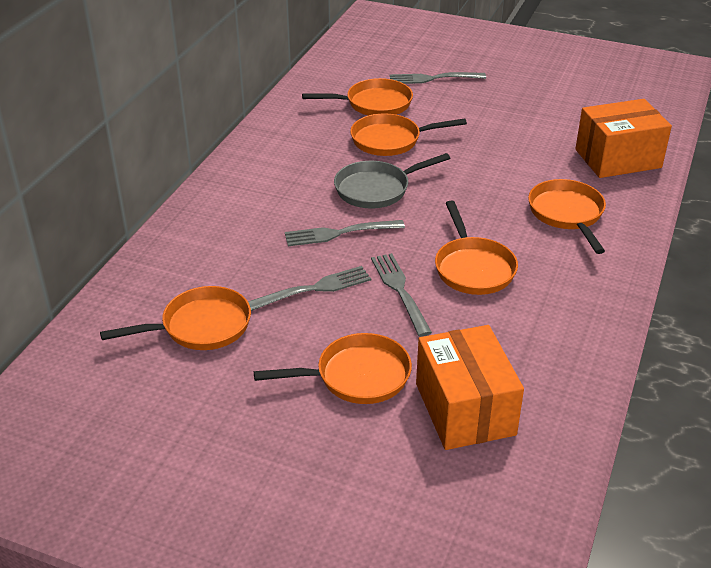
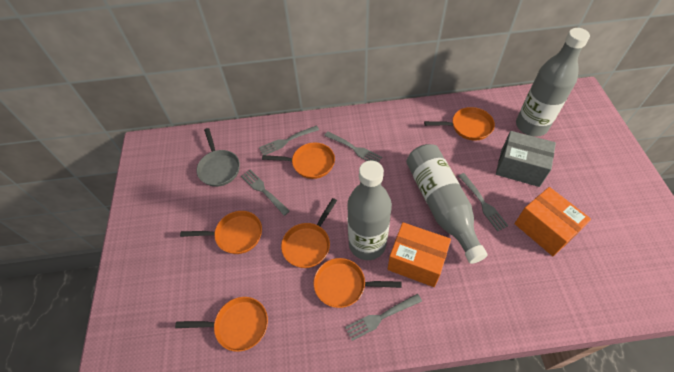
grey bottle: 0 -> 3
grey box: 0 -> 1
grey fork: 4 -> 5

